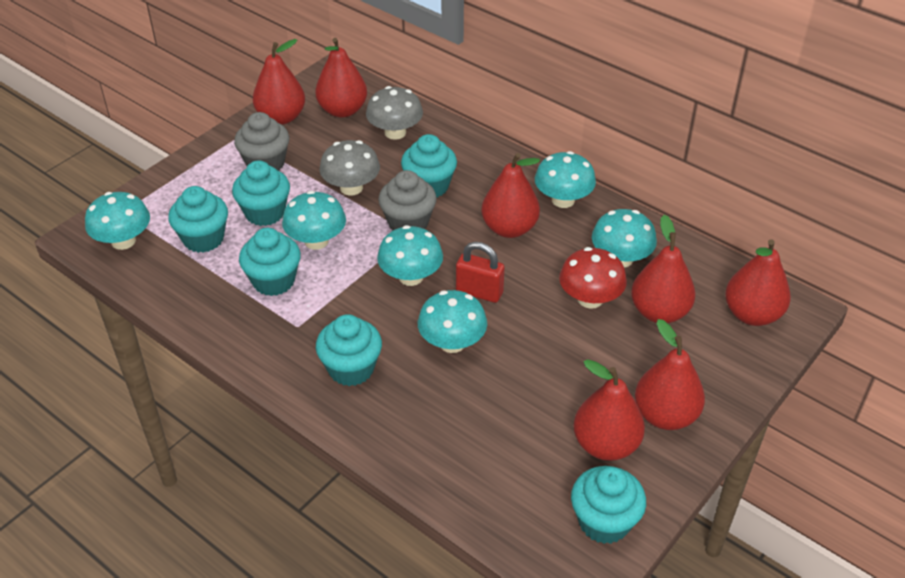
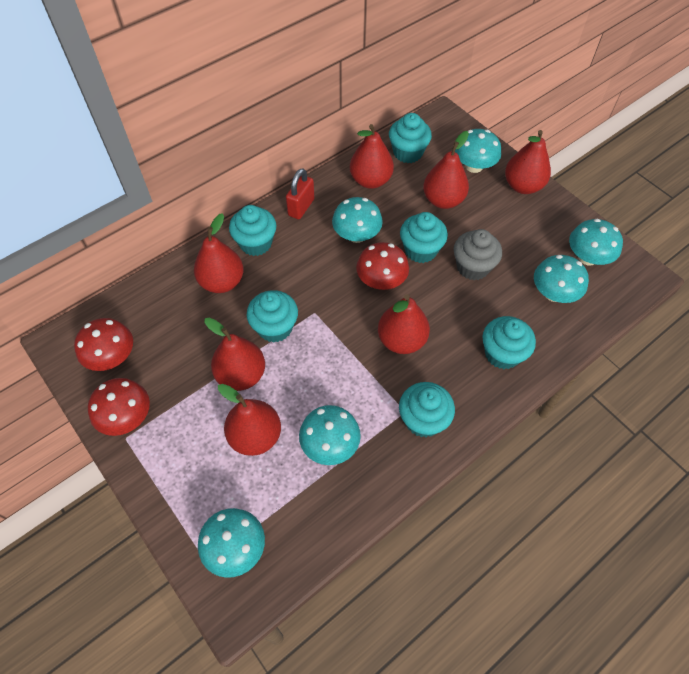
grey cupcake: 2 -> 1
grey mushroom: 2 -> 0
red mushroom: 1 -> 3

